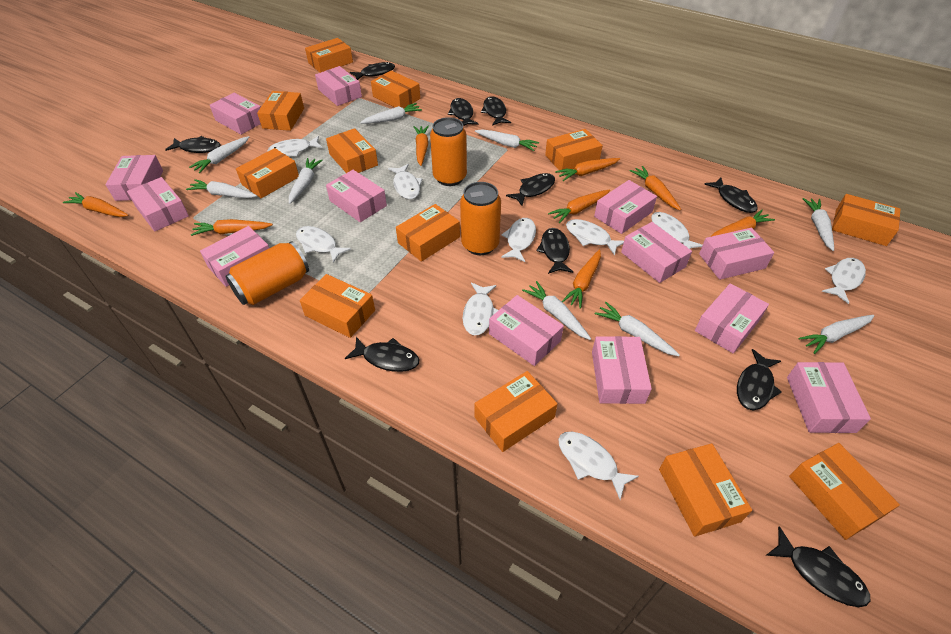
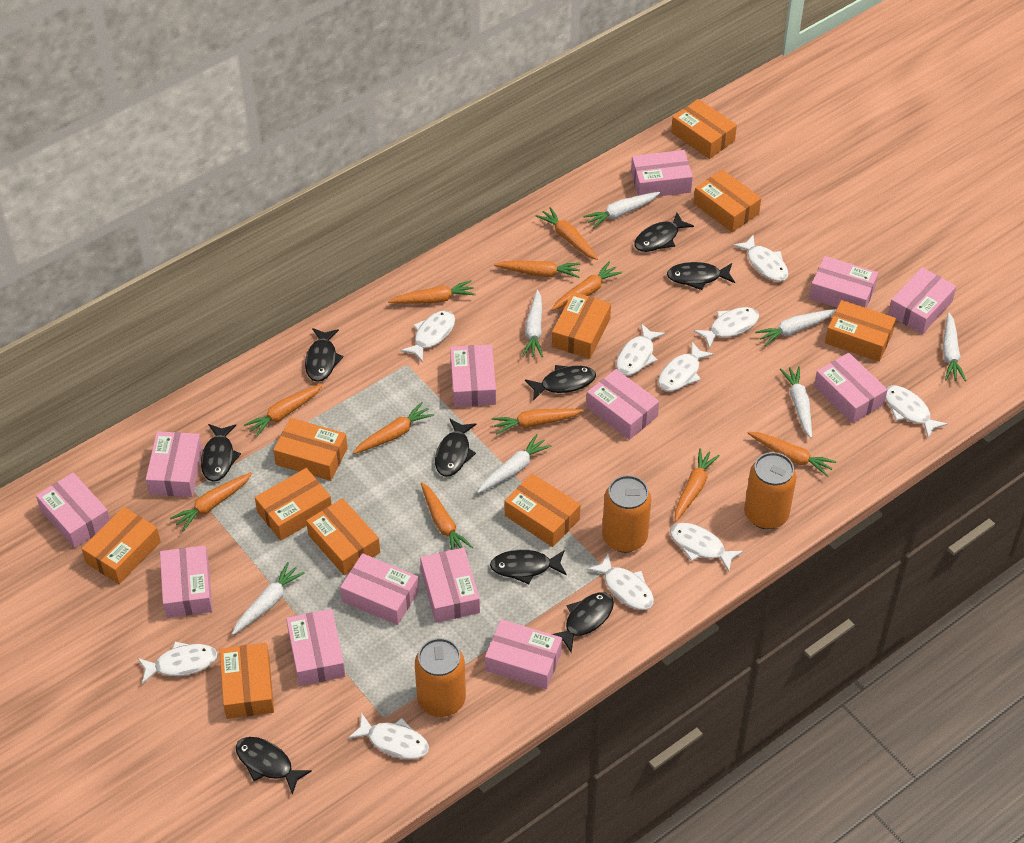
black fish: 10 -> 9
orange box: 12 -> 10
orange carrot: 8 -> 11
white carrot: 9 -> 7
white fish: 9 -> 10

